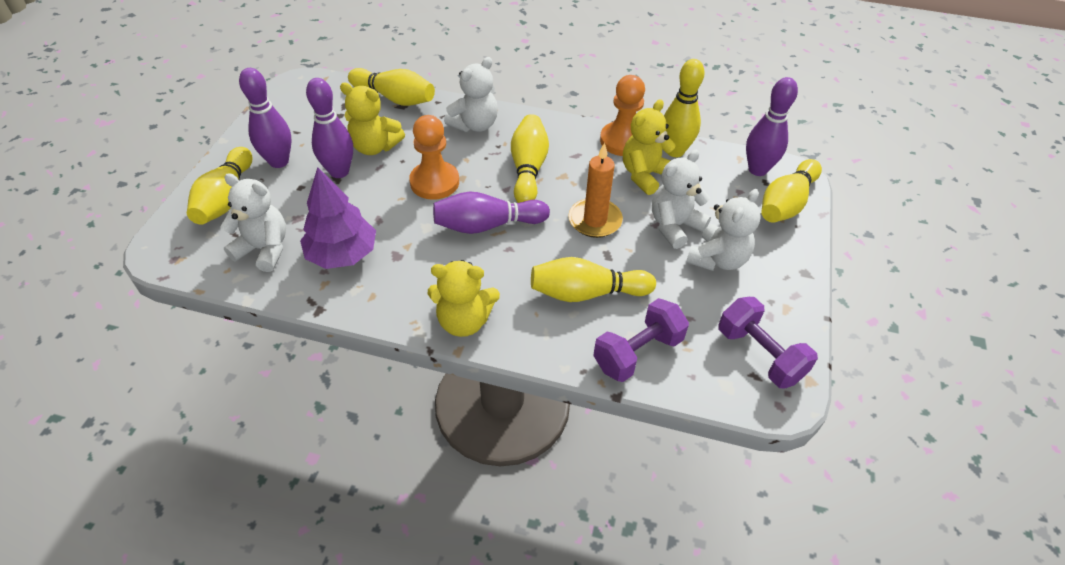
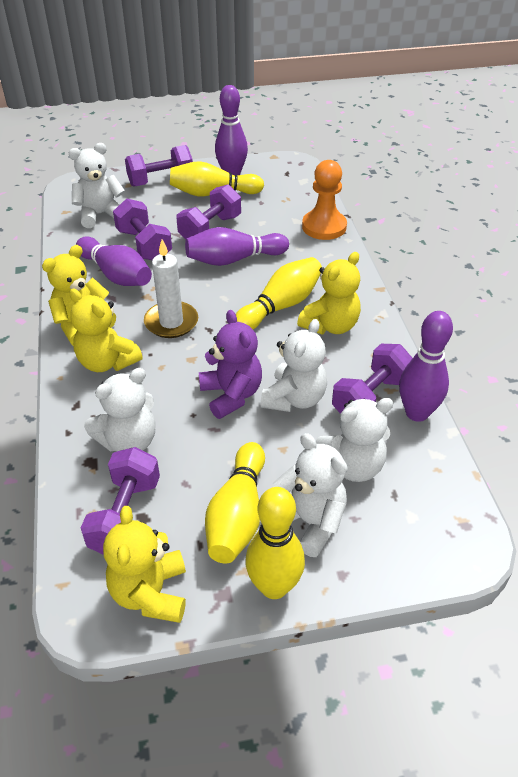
orange candle: 1 -> 0
orange pawn: 2 -> 1
purple dumbbell: 2 -> 5
purple teddy bear: 0 -> 1
purple tree: 1 -> 0
white candle: 0 -> 1
white teddy bear: 4 -> 5
yellow bowling pin: 6 -> 4
yellow teddy bear: 3 -> 4

